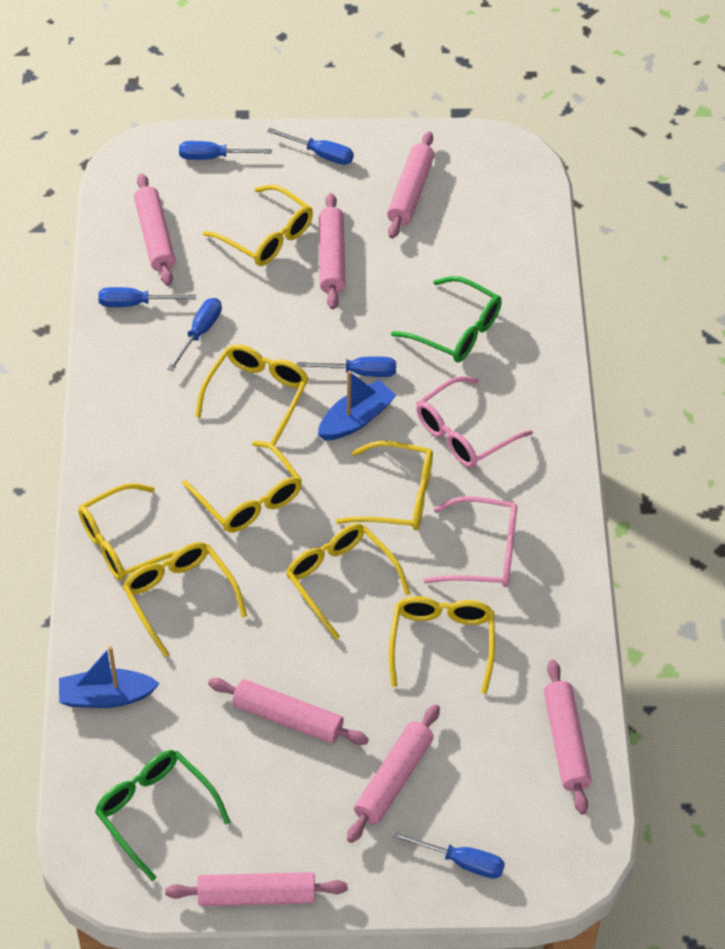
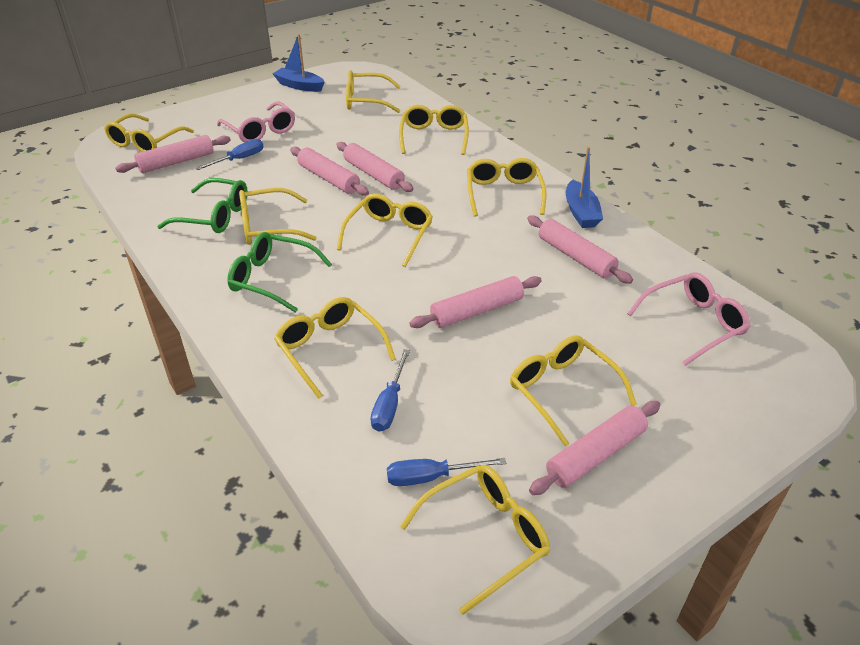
blue screwdriver: 6 -> 3
pink rolling pin: 7 -> 6
yellow glasses: 8 -> 9

